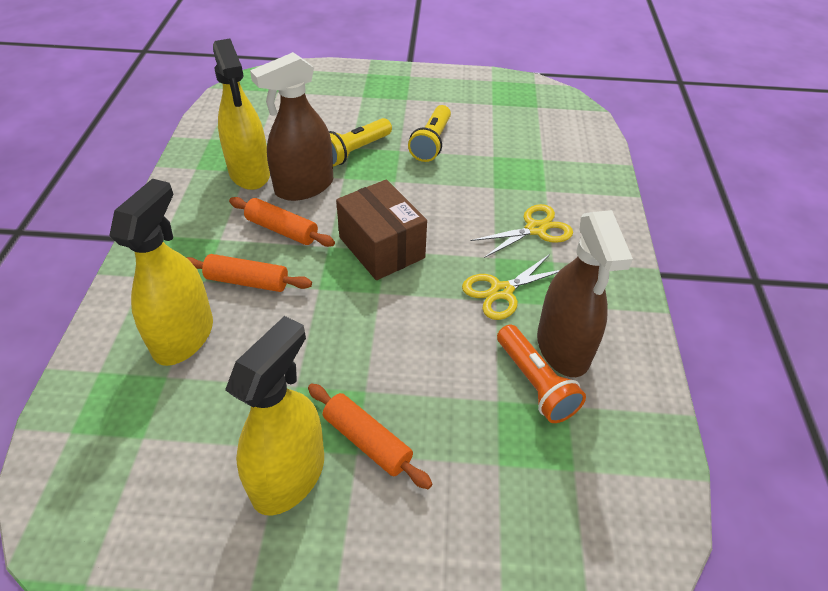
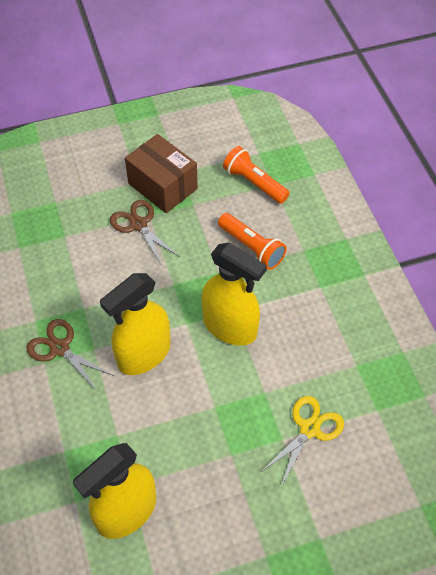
brown scissors: 0 -> 2
brown spray bottle: 2 -> 0
orange flashlight: 1 -> 2
orange rolling pin: 3 -> 0
yellow flashlight: 2 -> 0
yellow scissors: 2 -> 1

